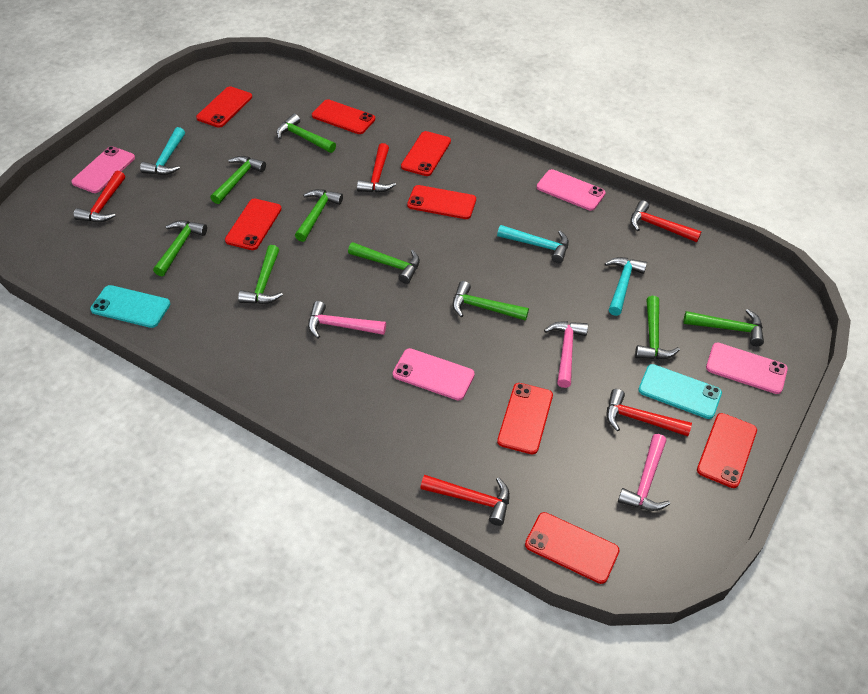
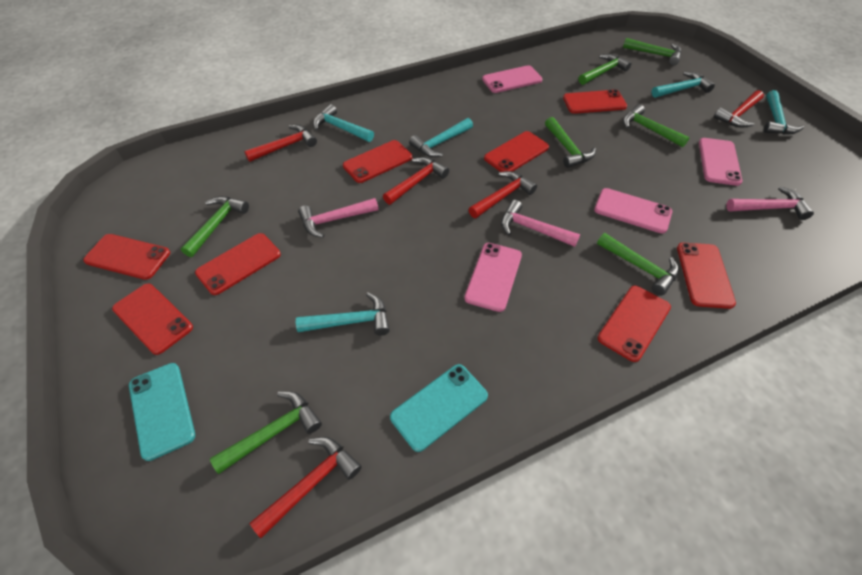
green hammer: 9 -> 7
turquoise hammer: 3 -> 5

